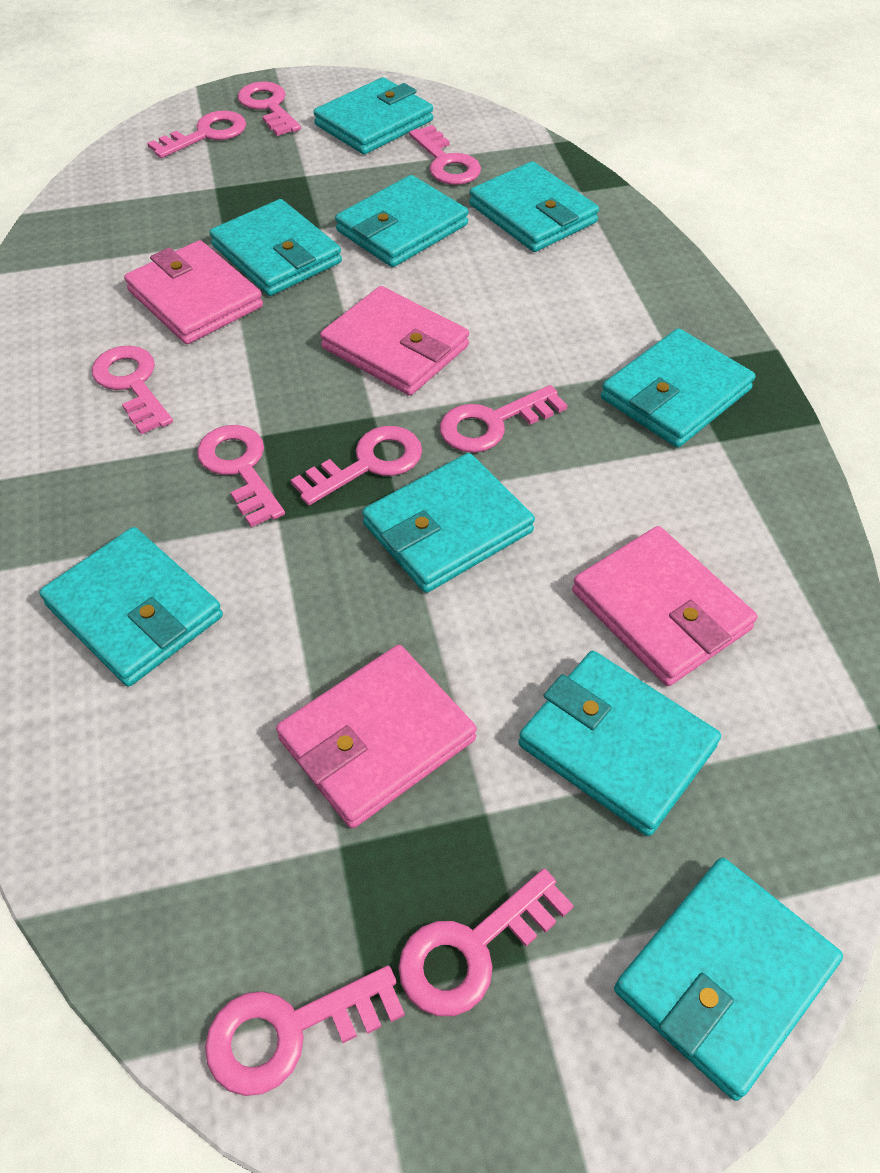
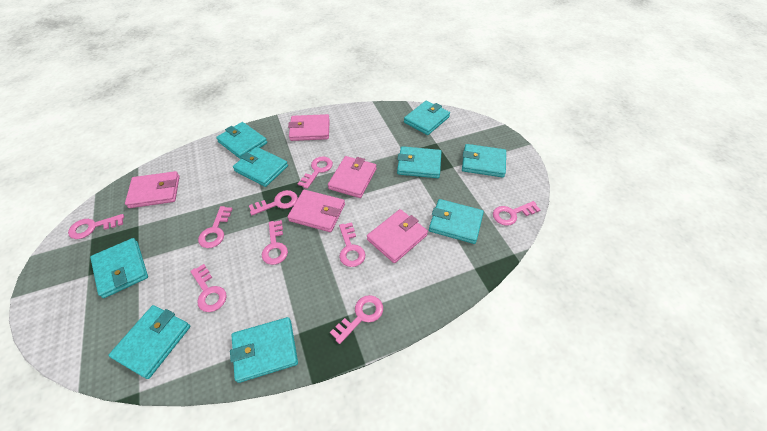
pink wallet: 4 -> 5

